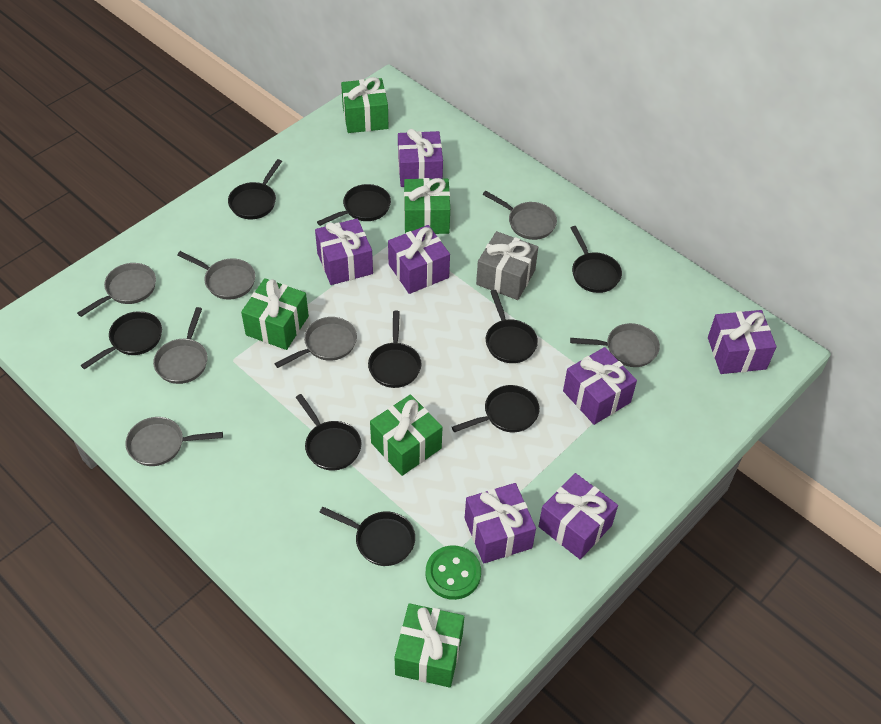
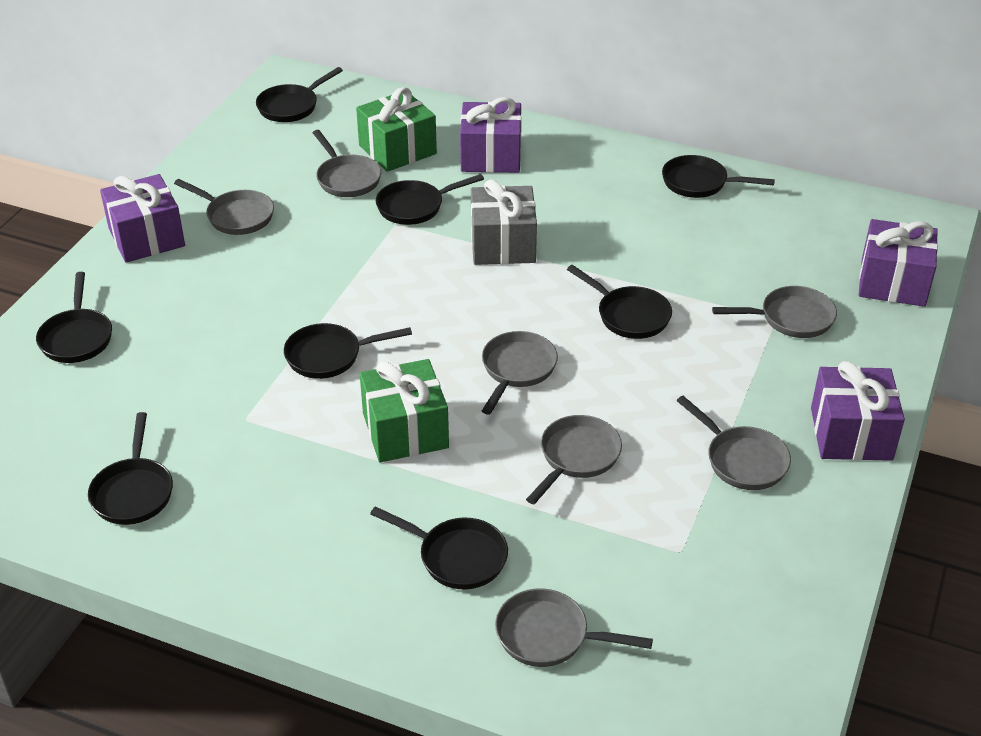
black pan: 9 -> 8
green button: 1 -> 0
green gift: 5 -> 2
purple gift: 7 -> 4

